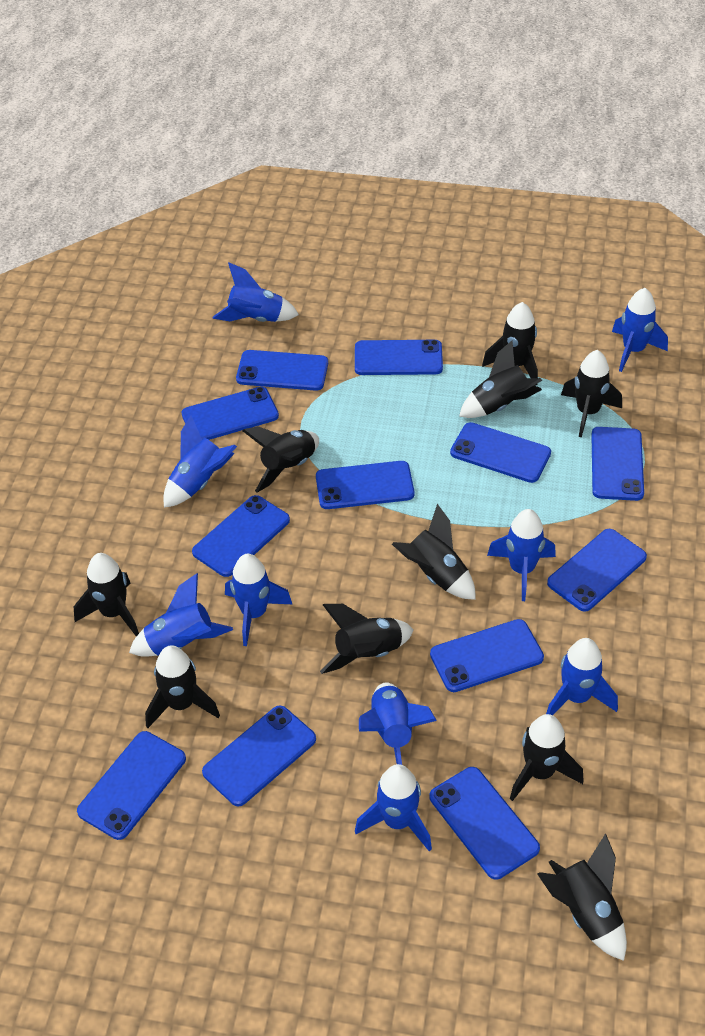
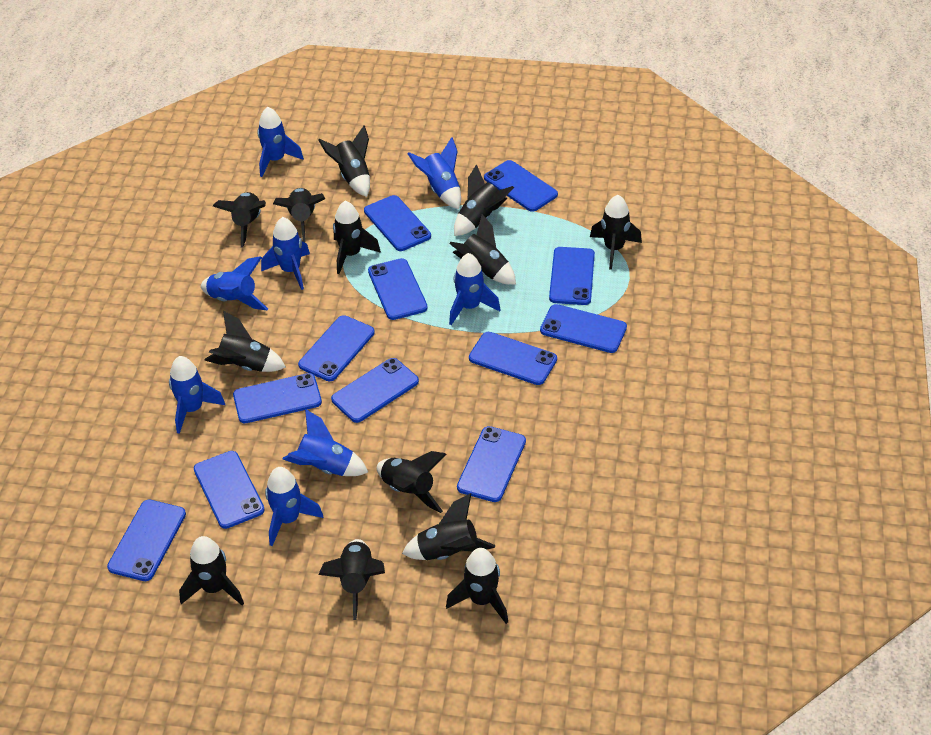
black rocket: 10 -> 13
blue rocket: 9 -> 8

